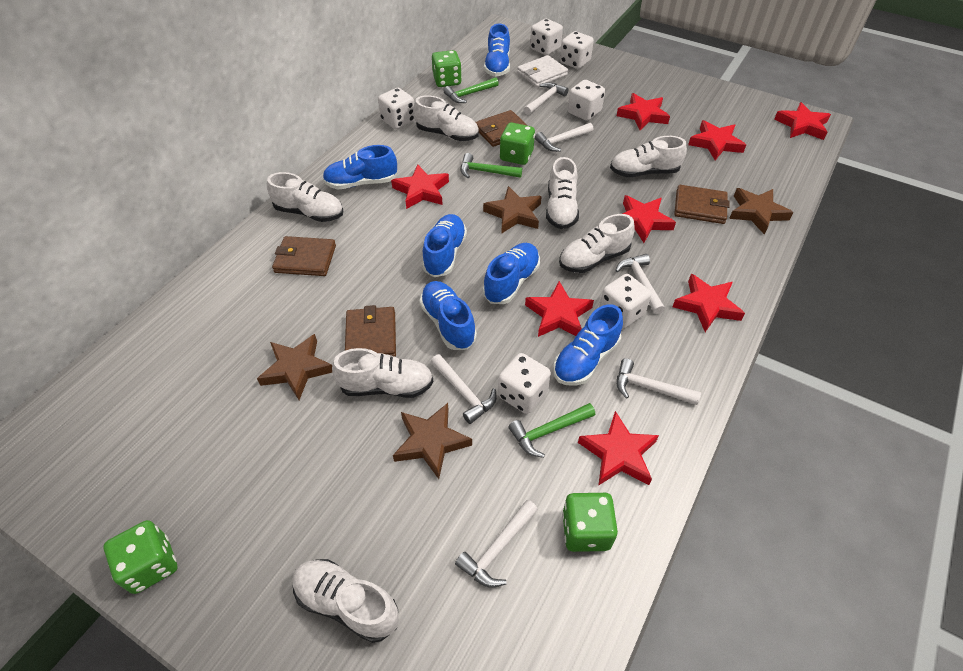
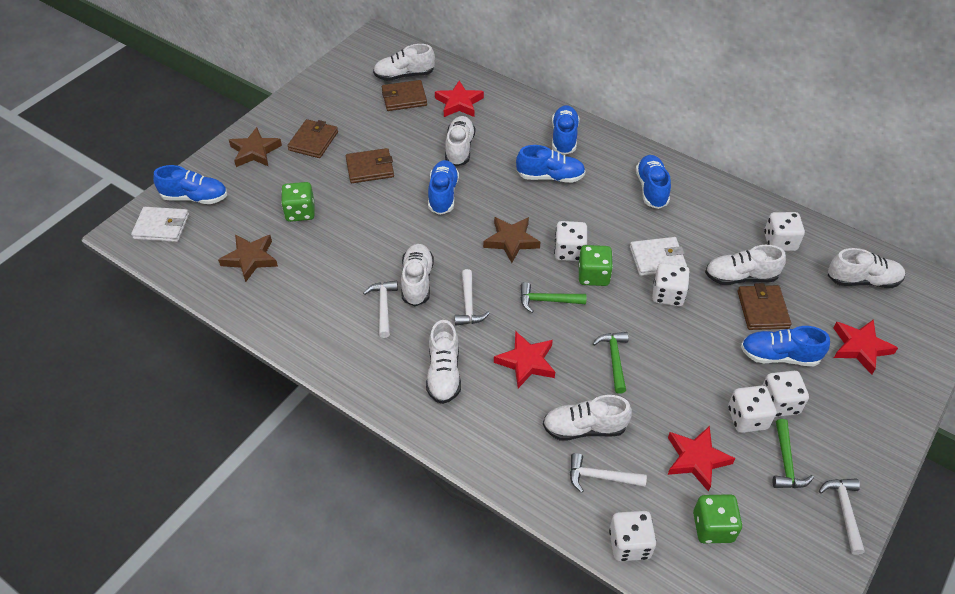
brown star: 4 -> 3
green dice: 4 -> 3
red star: 8 -> 4
white hammer: 6 -> 4
white wallet: 1 -> 2

